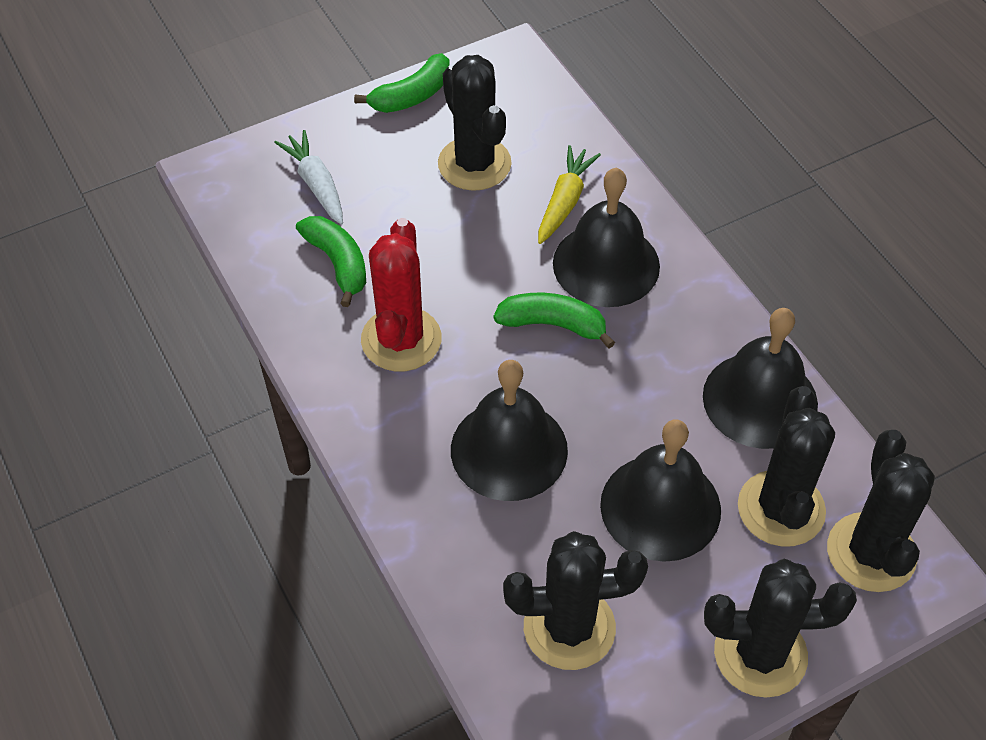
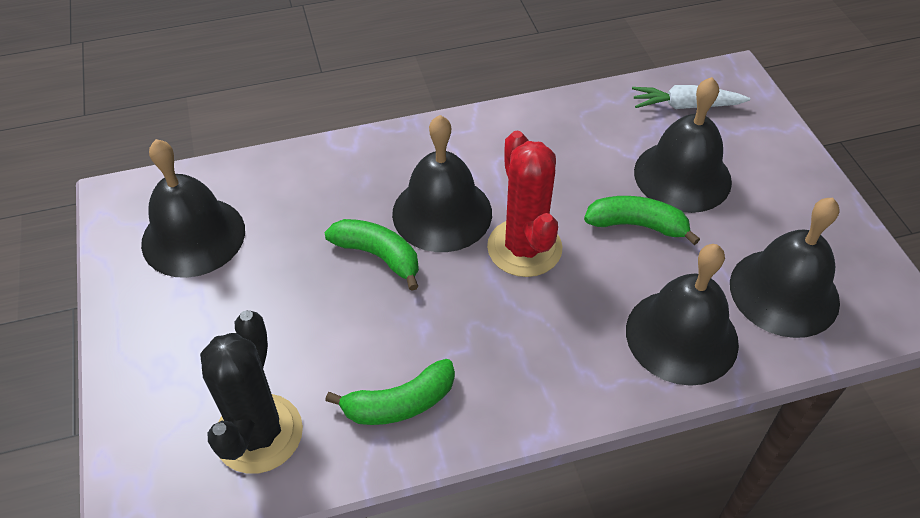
black bell: 4 -> 5
black cactus: 5 -> 1
yellow carrot: 1 -> 0

